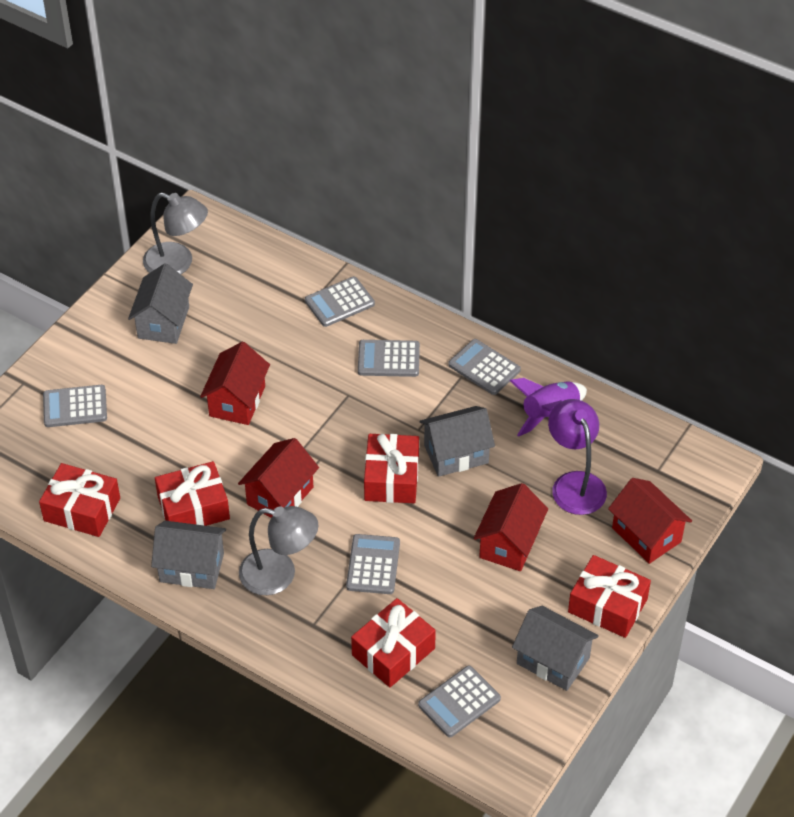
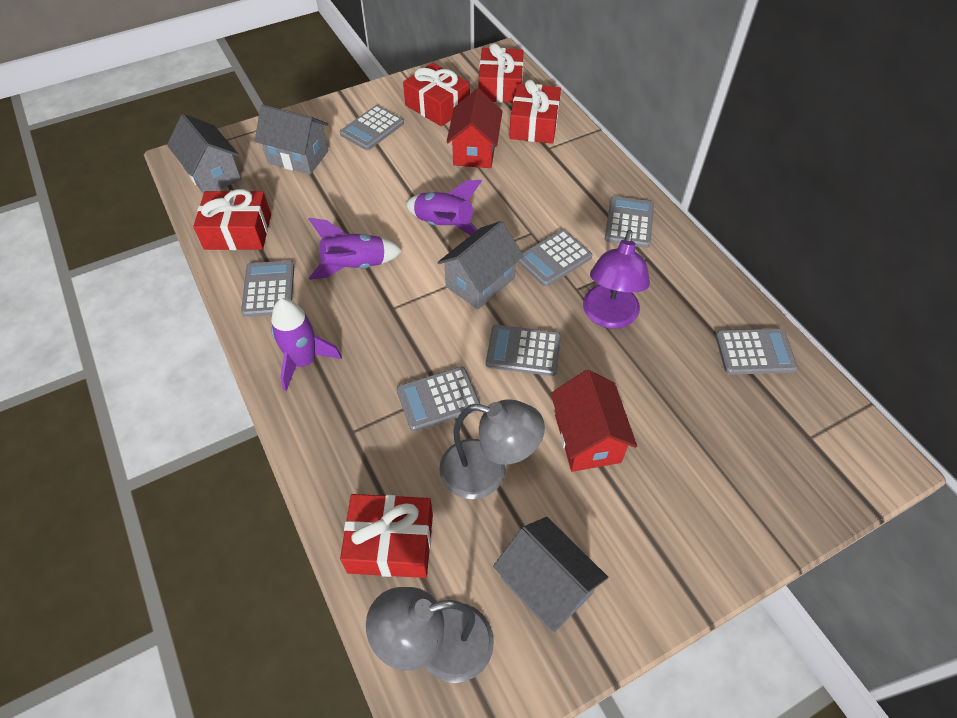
grey calculator: 6 -> 7
purple rocket: 1 -> 3
red house: 4 -> 2

